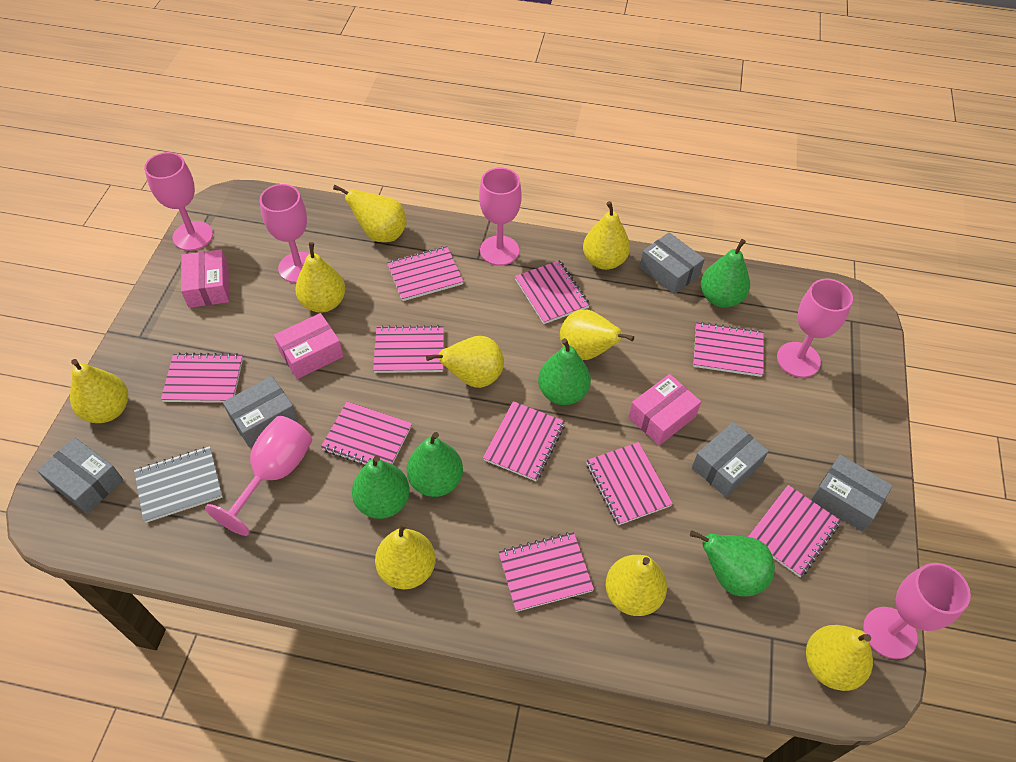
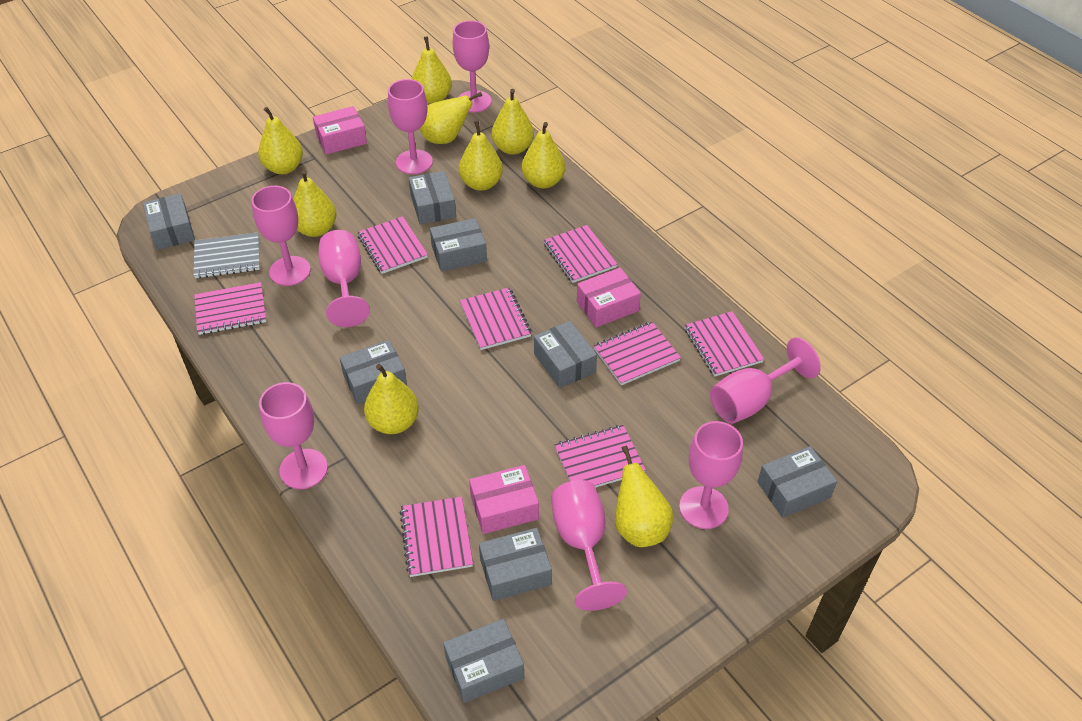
green pear: 5 -> 0
grey box: 5 -> 8
pink goblet: 6 -> 8
pink notebook: 10 -> 8

